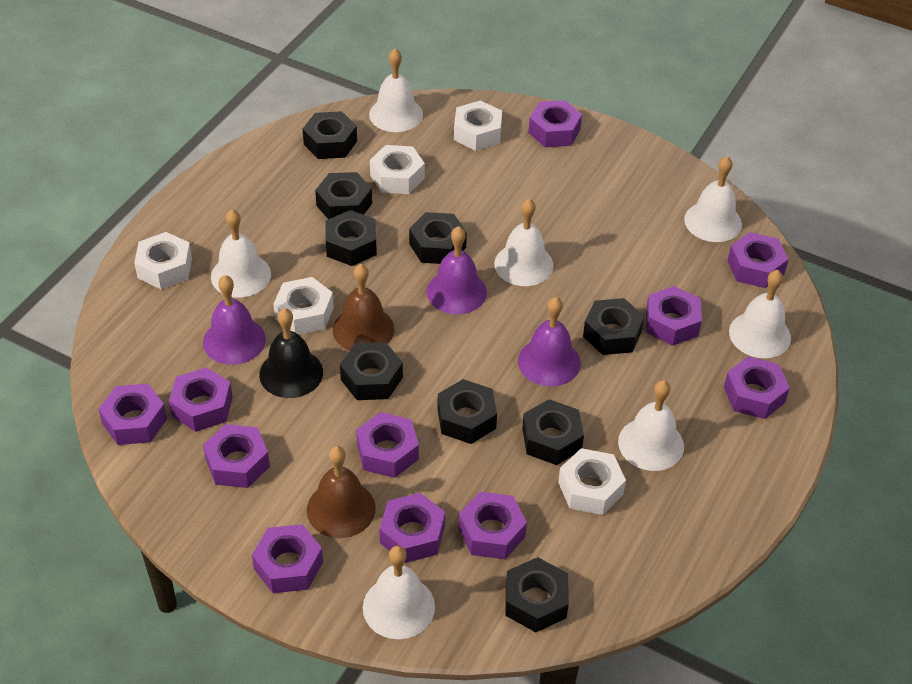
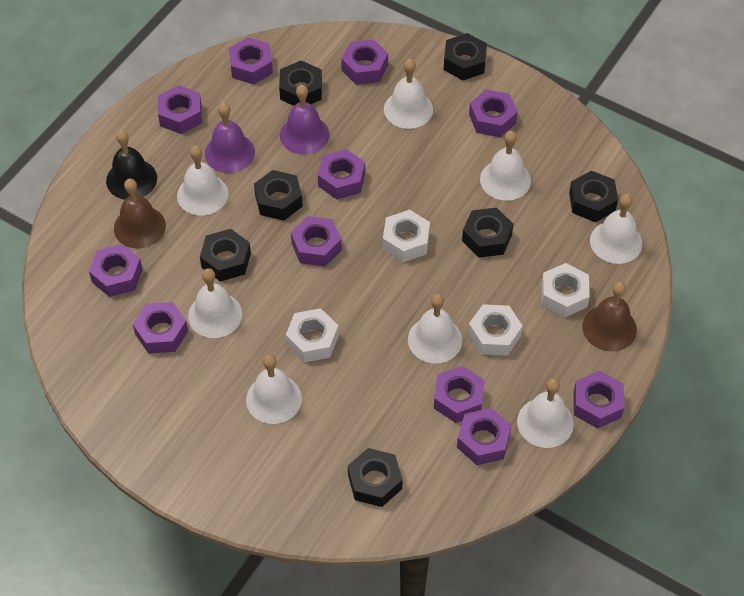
black nut: 9 -> 7
purple bell: 3 -> 2
white bell: 7 -> 8
white nut: 5 -> 4

